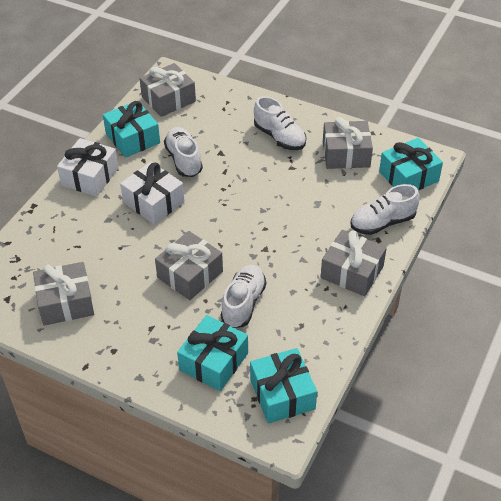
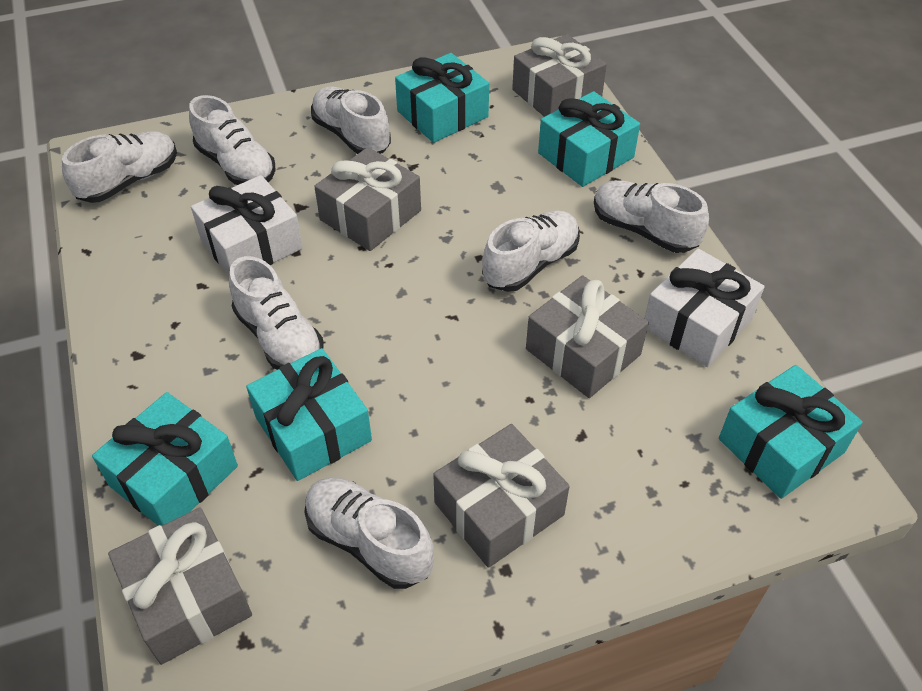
turquoise gift: 4 -> 5
white shoe: 4 -> 7

